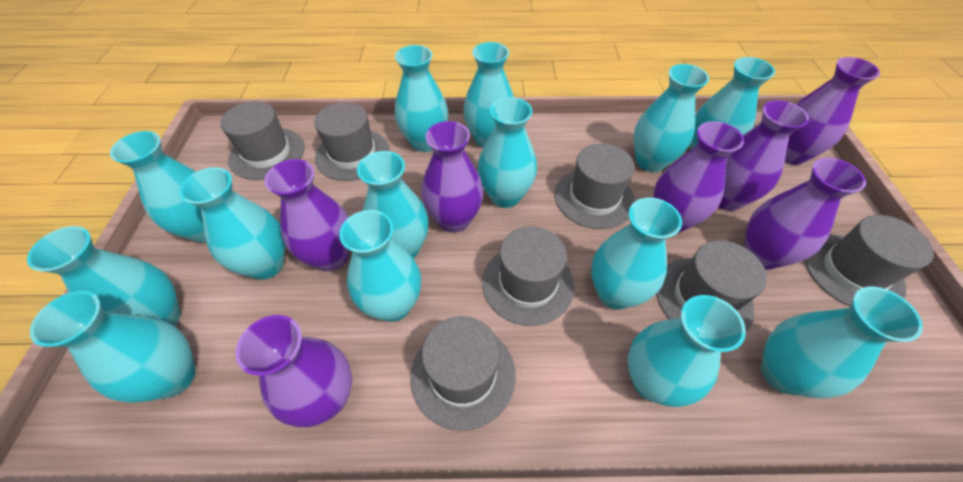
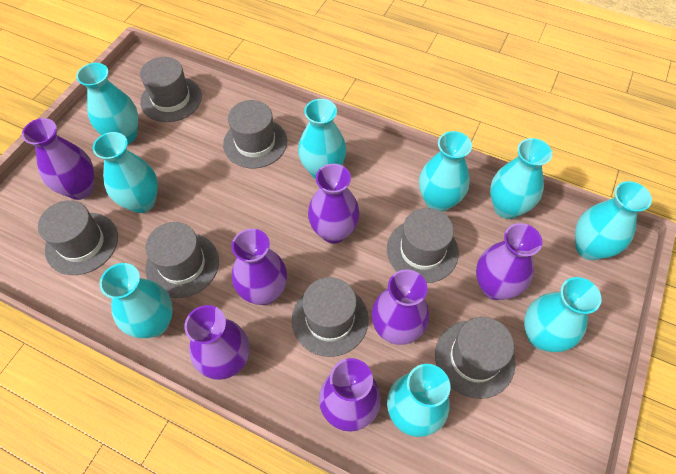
turquoise vase: 14 -> 9

